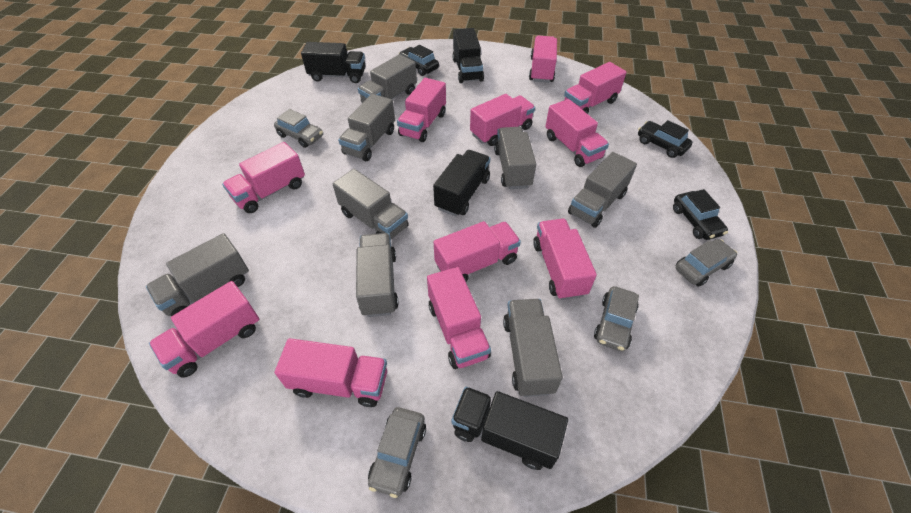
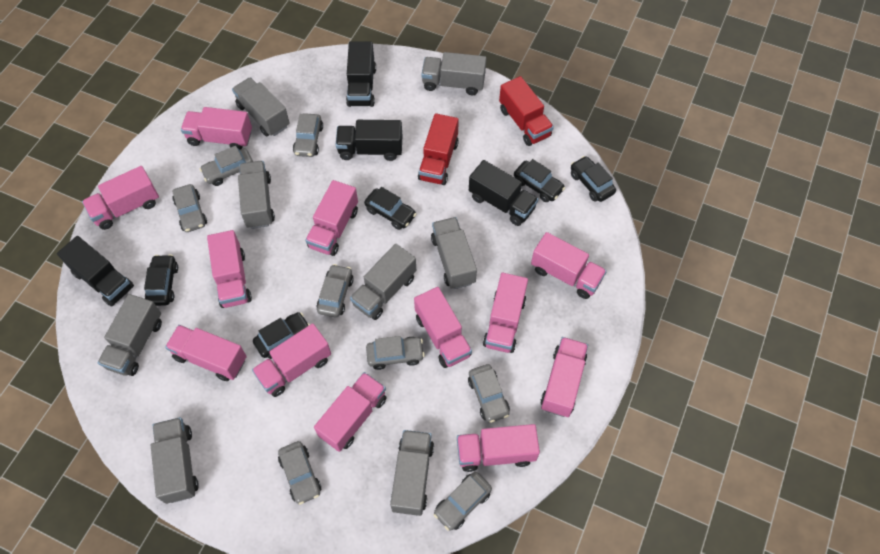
black car: 3 -> 5
grey car: 4 -> 8
pink truck: 11 -> 12
red truck: 0 -> 2

